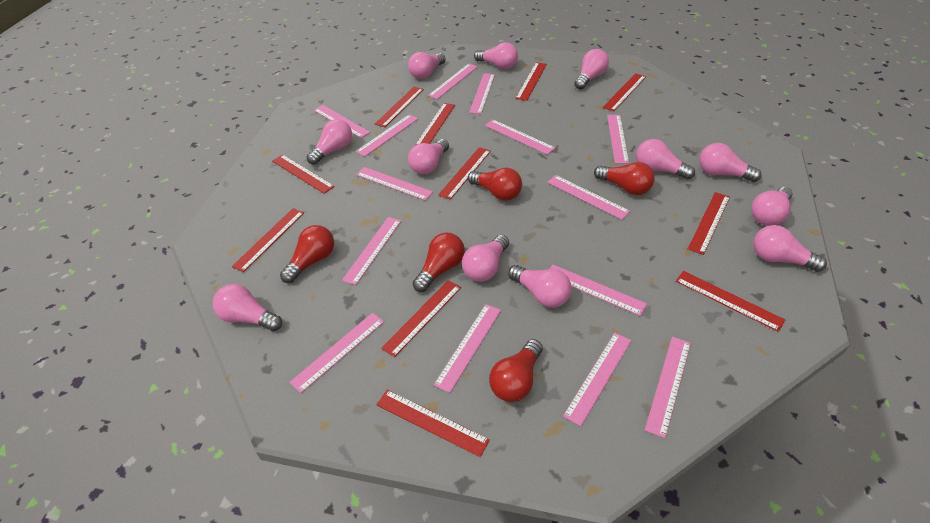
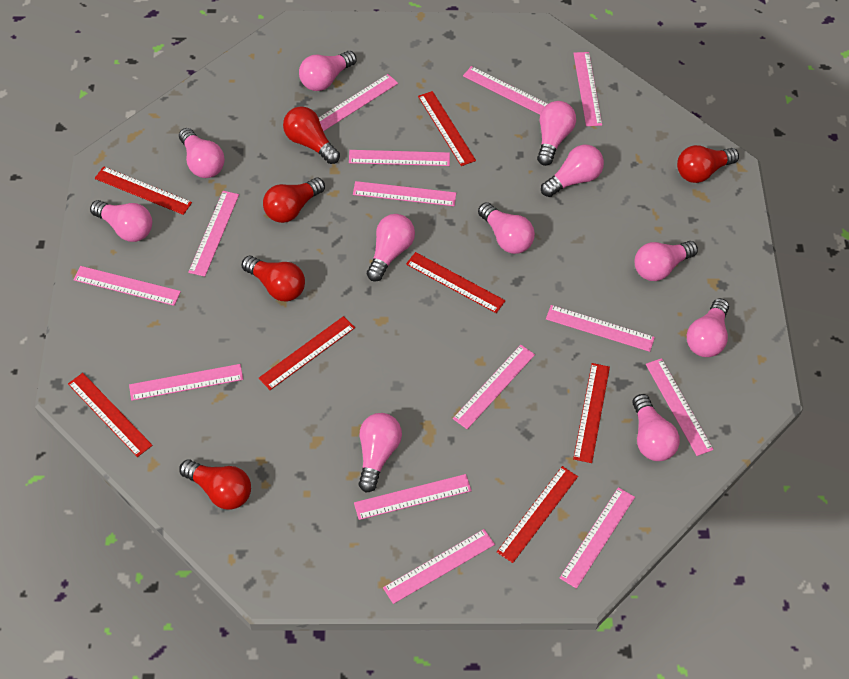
pink light bulb: 12 -> 11
red ruler: 11 -> 7

